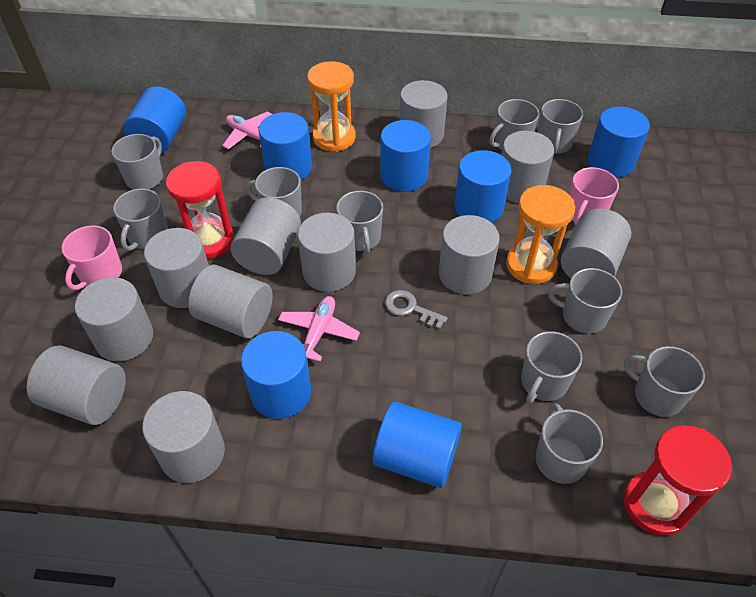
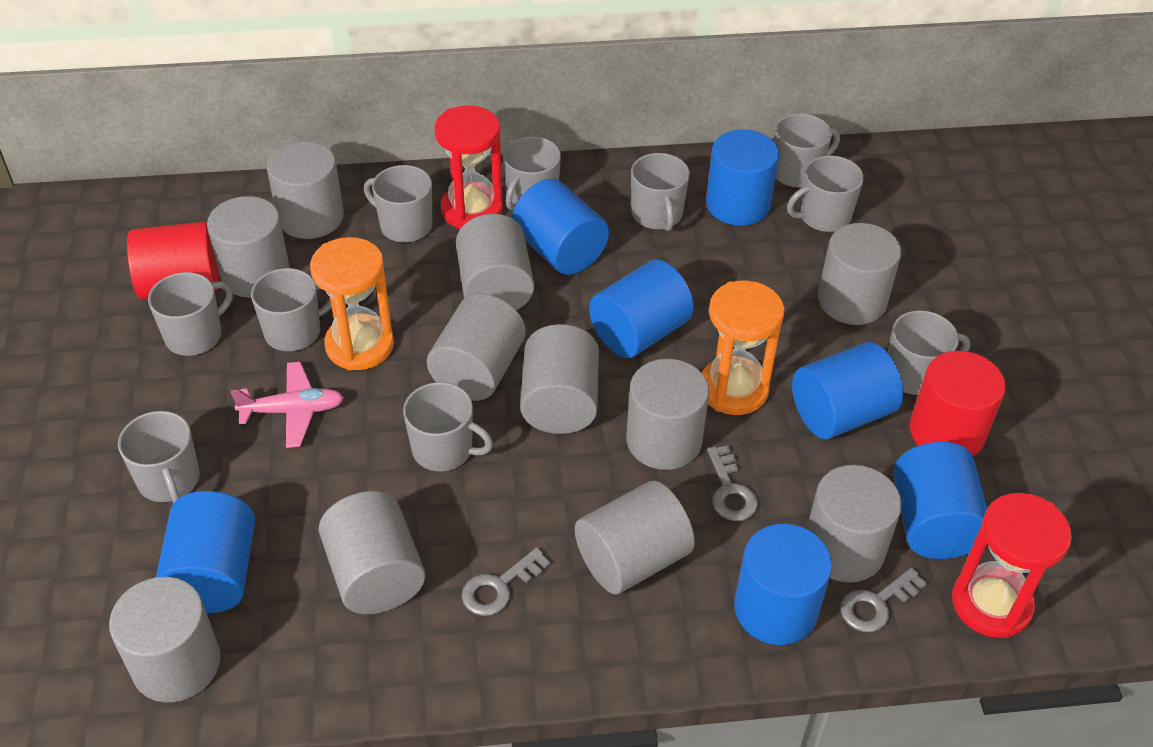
grey key: 1 -> 3
pink mug: 2 -> 0
pink plane: 2 -> 1
red cylinder: 0 -> 2

